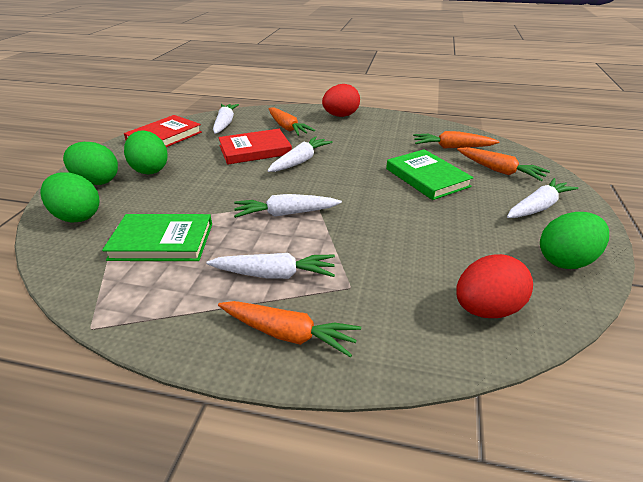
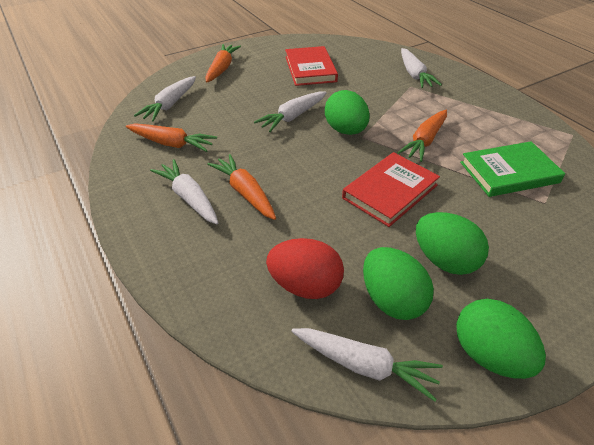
green book: 2 -> 1
red egg: 2 -> 1

